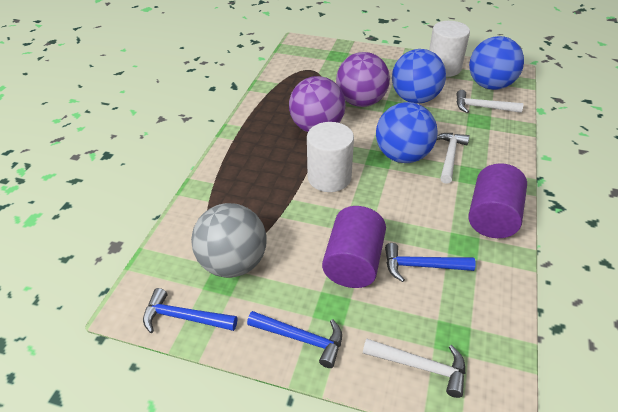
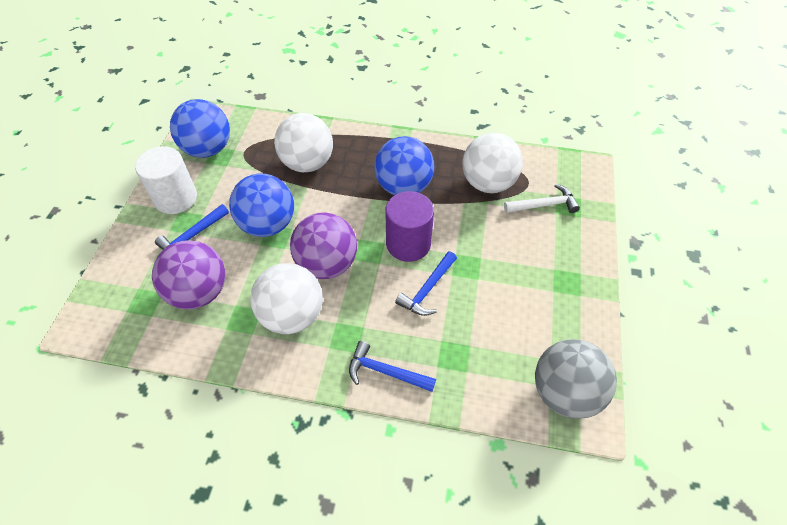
purple cylinder: 2 -> 1
white ball: 0 -> 3
white cylinder: 2 -> 1
white hammer: 3 -> 1

